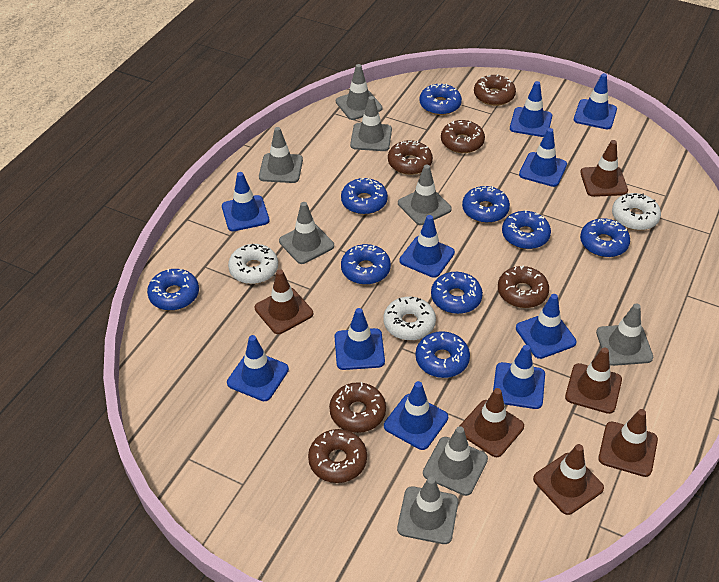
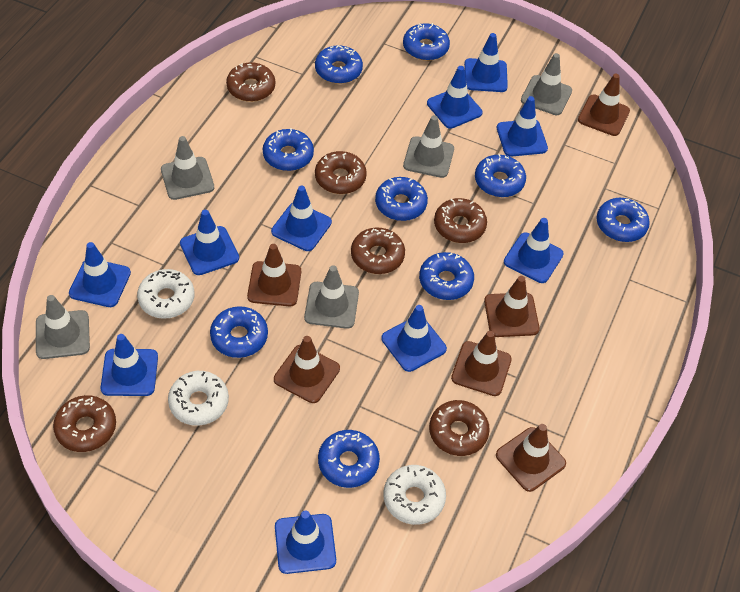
grey traffic cone: 8 -> 5

